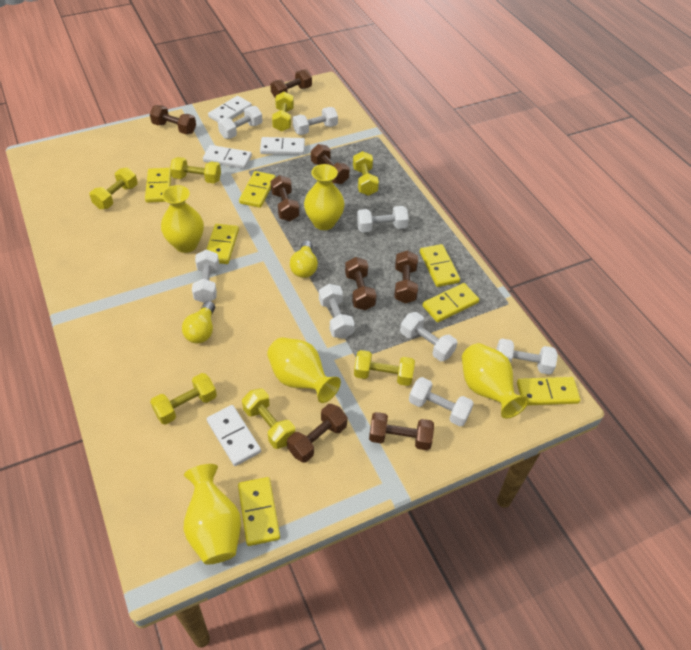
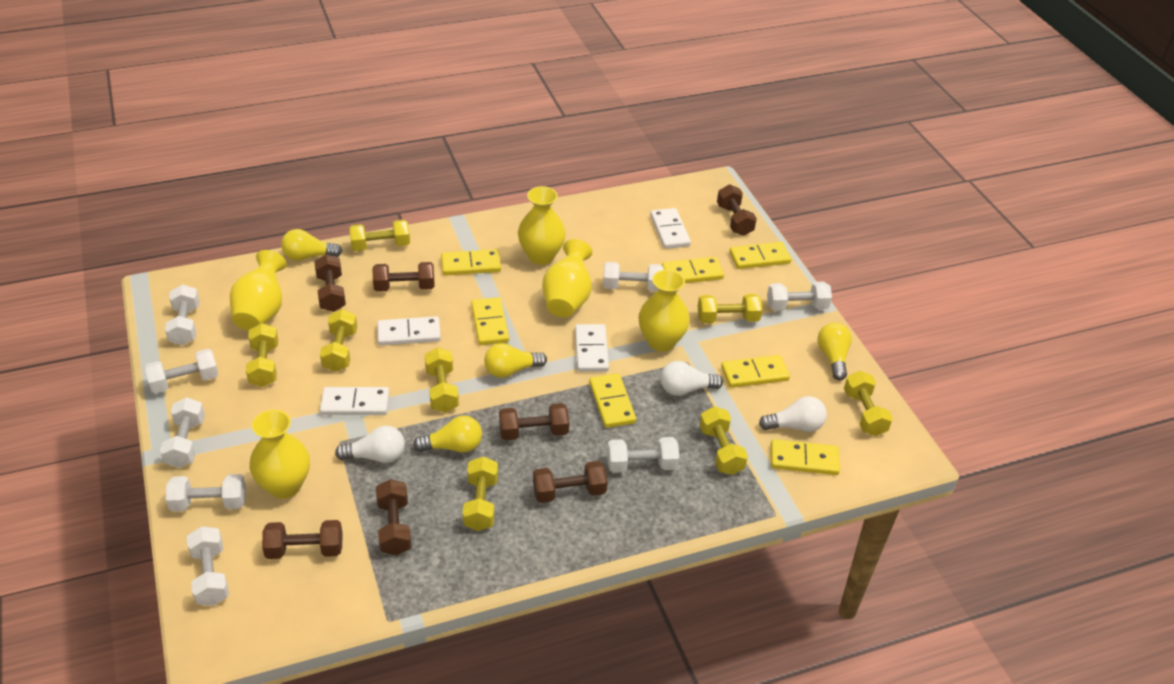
brown dumbbell: 8 -> 7
white light bulb: 0 -> 3
yellow dumbbell: 7 -> 8
yellow light bulb: 2 -> 4

